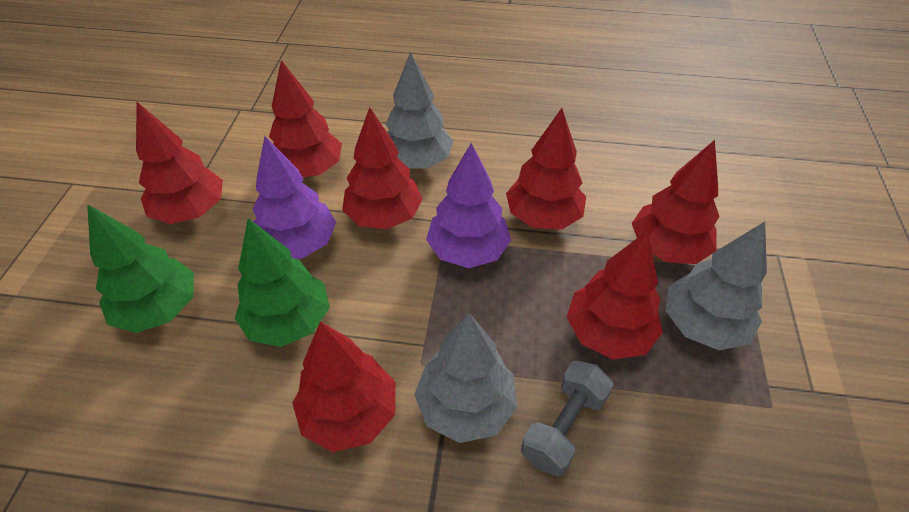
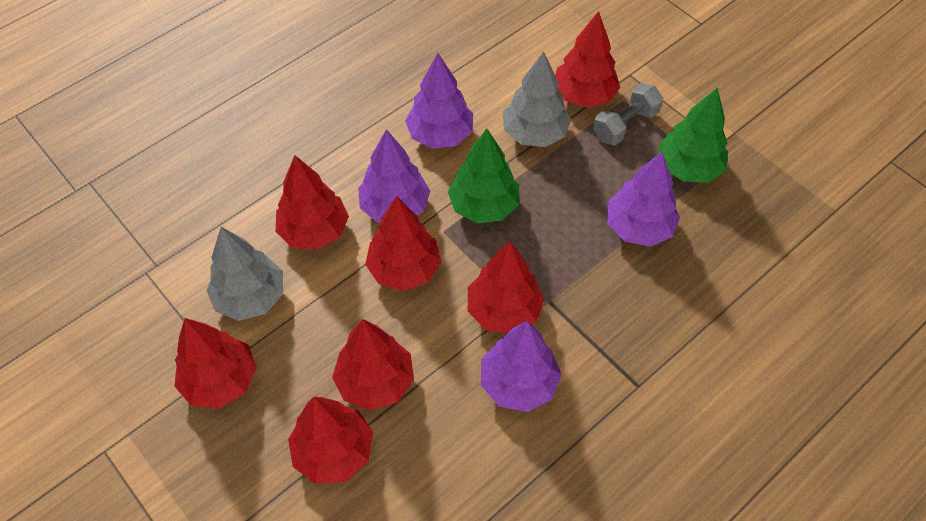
grey tree: 3 -> 2
purple tree: 2 -> 4

